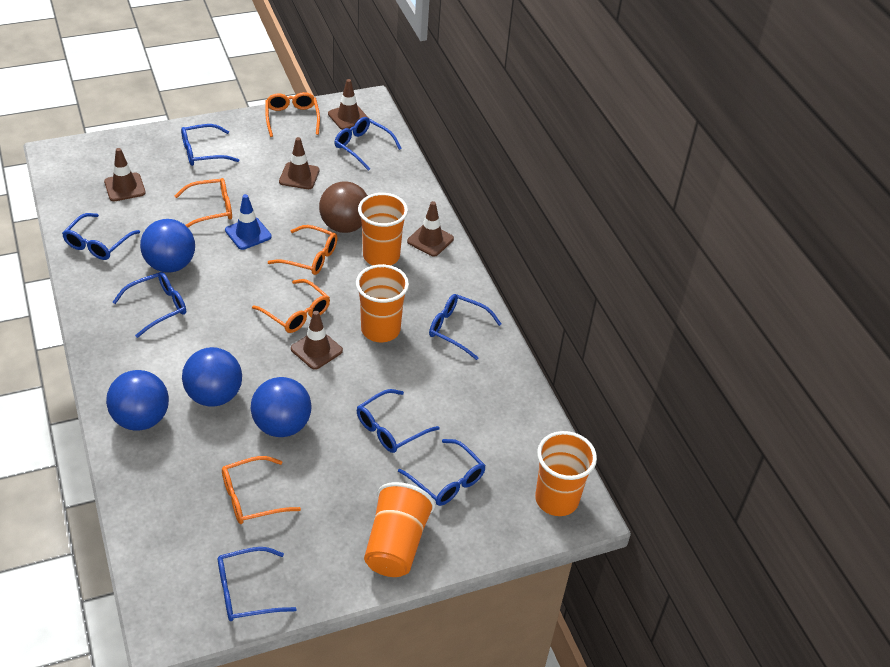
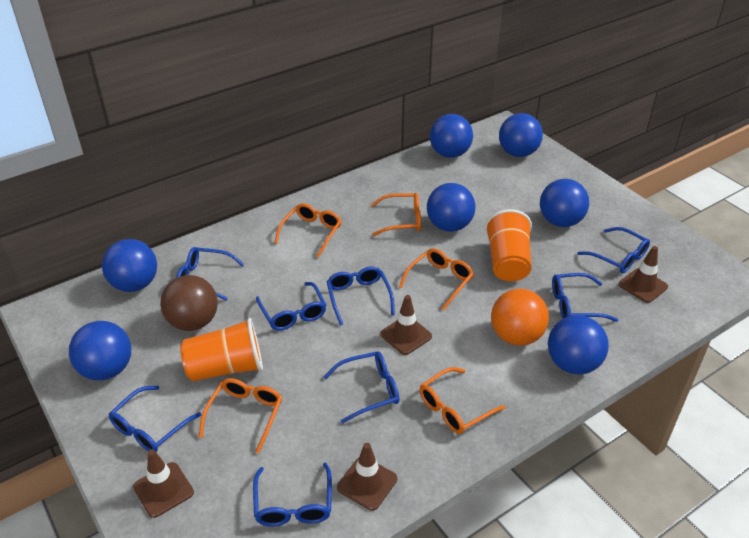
blue ball: 4 -> 7
blue traffic cone: 1 -> 0
brown traffic cone: 5 -> 4
orange ball: 0 -> 1
orange cup: 4 -> 2

